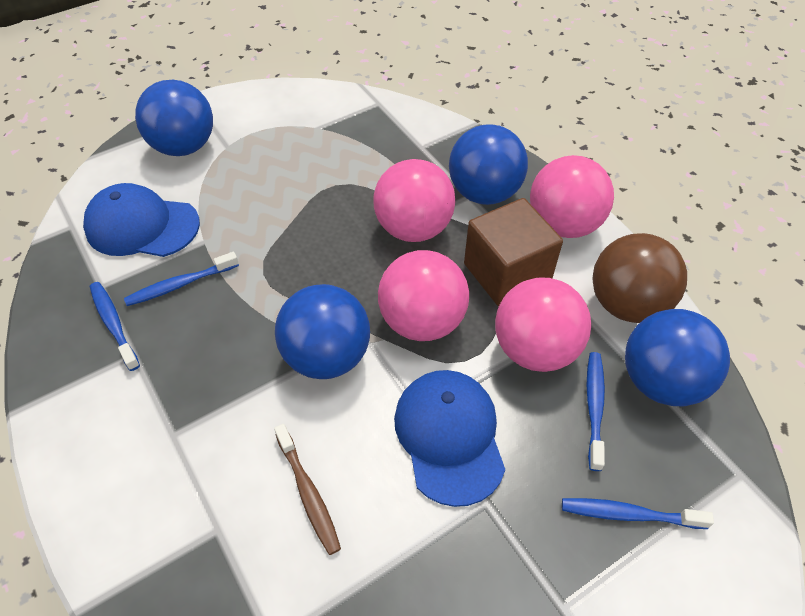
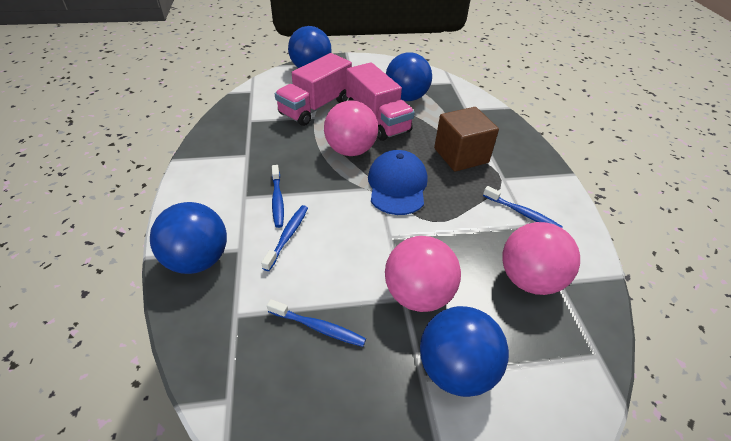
blue cap: 2 -> 1
brown ball: 1 -> 0
brown toothbrush: 1 -> 0
pink ball: 4 -> 3
pink truck: 0 -> 2

